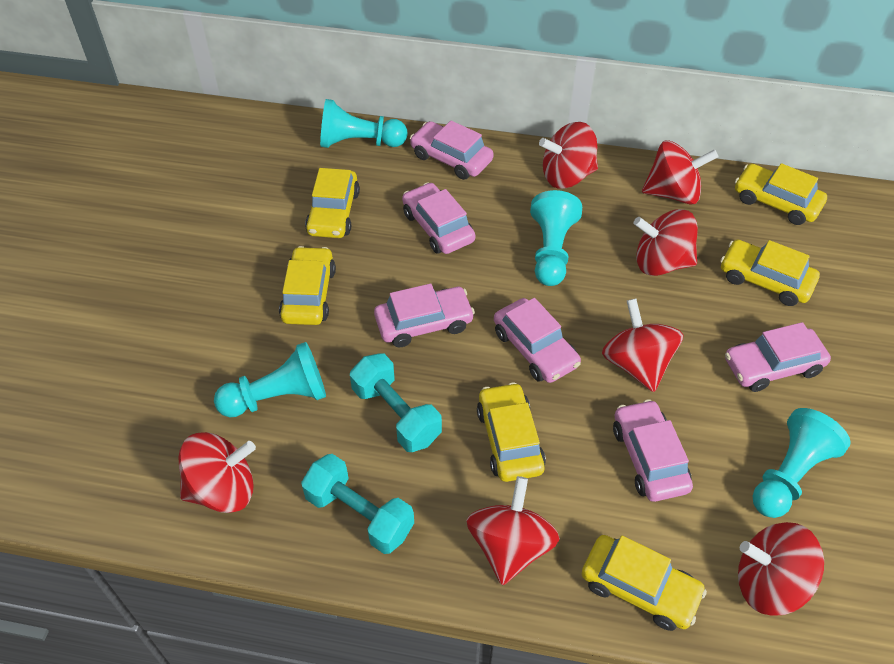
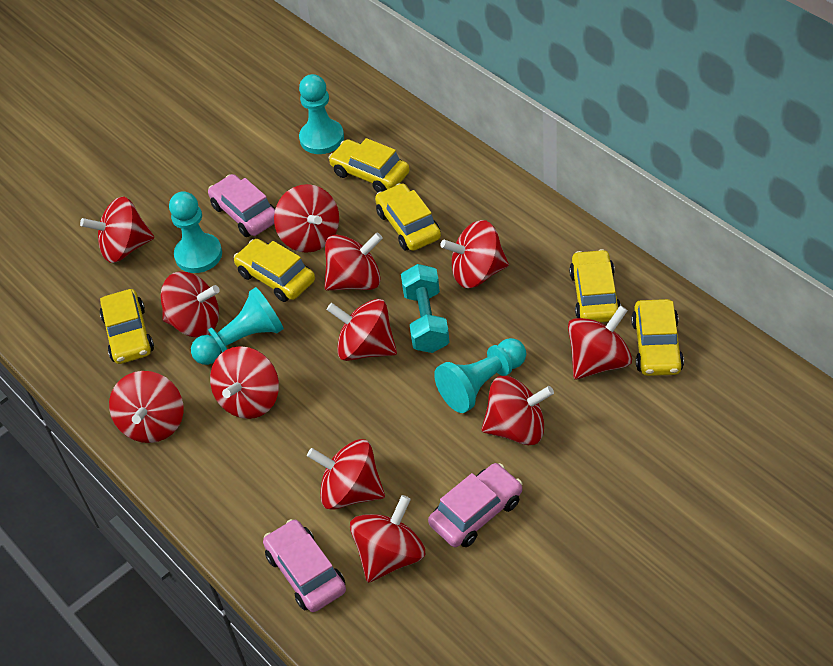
pink car: 6 -> 3
red spinning top: 7 -> 12
turquoise dumbbell: 2 -> 1

